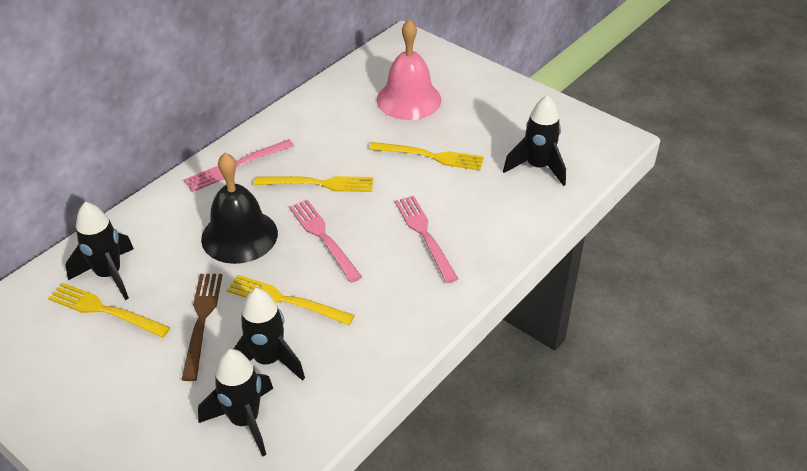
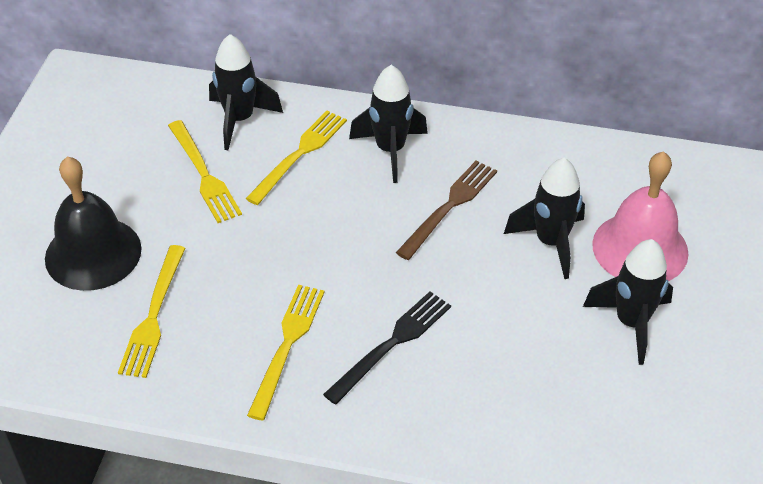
black fork: 0 -> 1
pink fork: 3 -> 0

